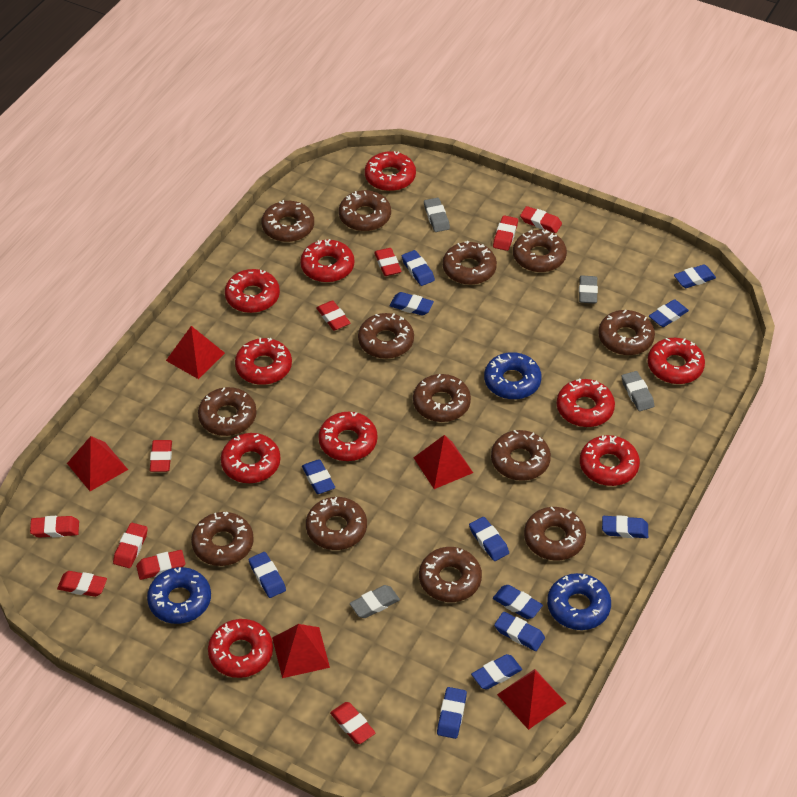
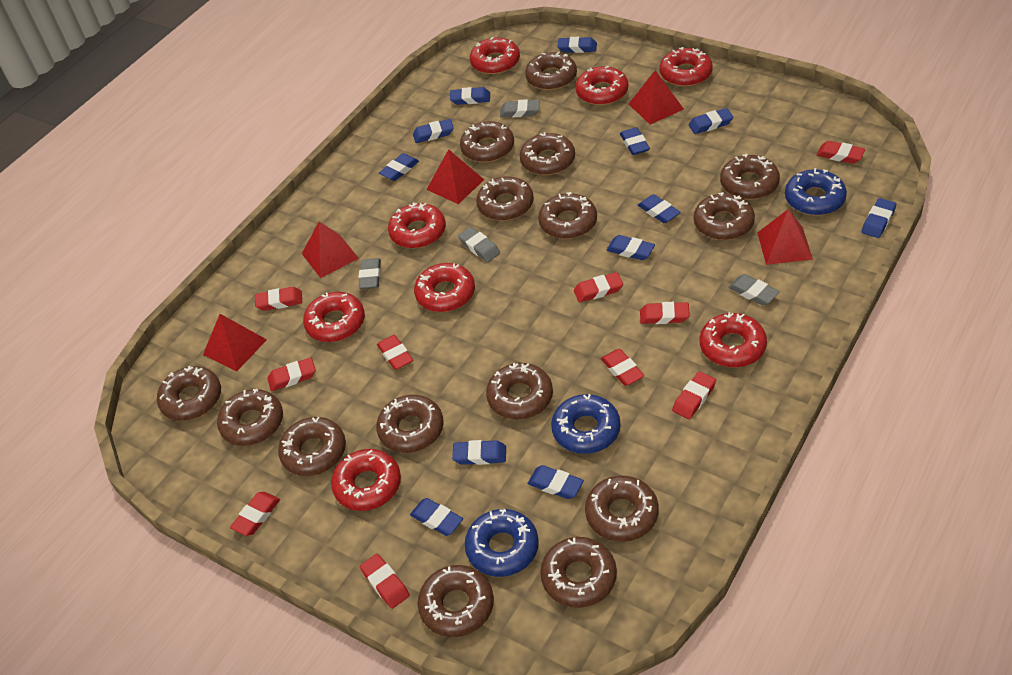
brown donut: 13 -> 15
red donut: 10 -> 8

